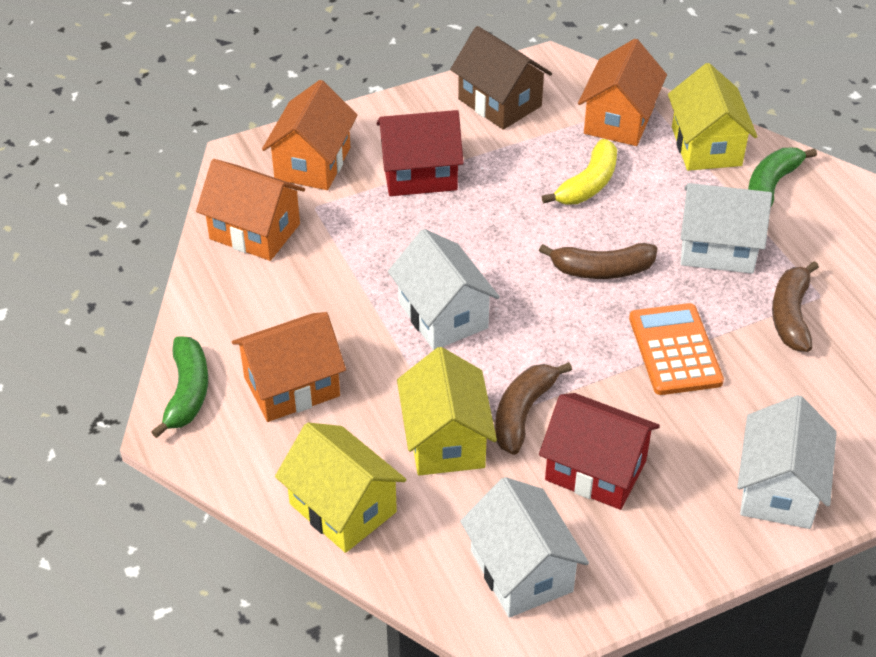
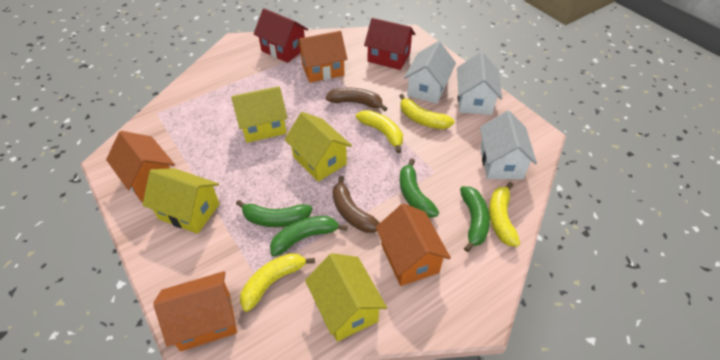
brown banana: 3 -> 2
brown house: 1 -> 0
green banana: 2 -> 4
orange calculator: 1 -> 0
white house: 4 -> 3
yellow banana: 1 -> 4
yellow house: 3 -> 4

